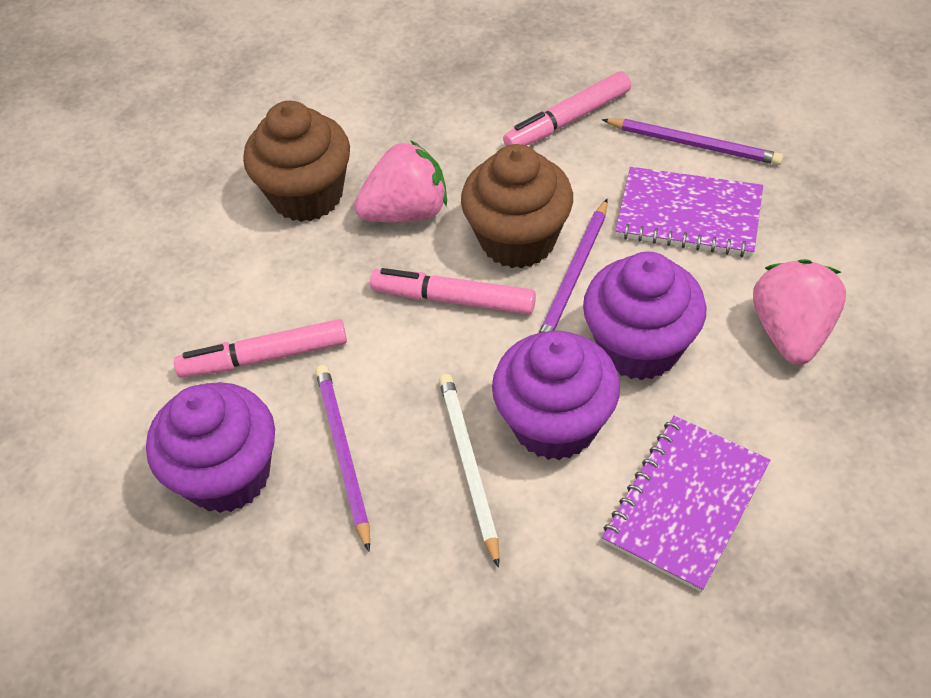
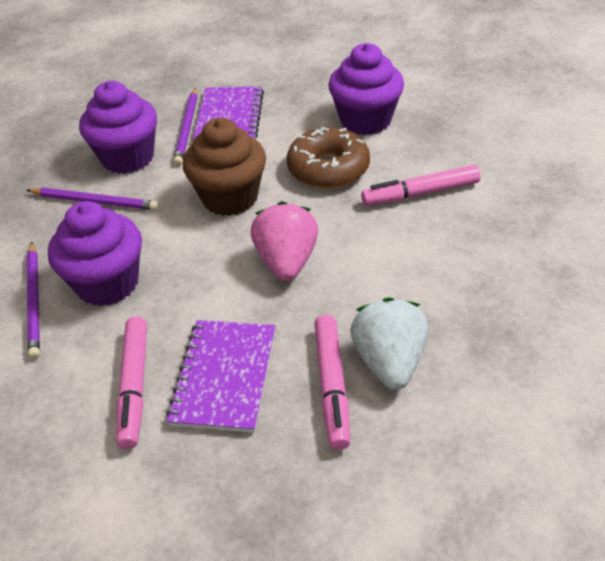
brown cupcake: 2 -> 1
brown donut: 0 -> 1
pink strawberry: 2 -> 1
white pencil: 1 -> 0
white strawberry: 0 -> 1

